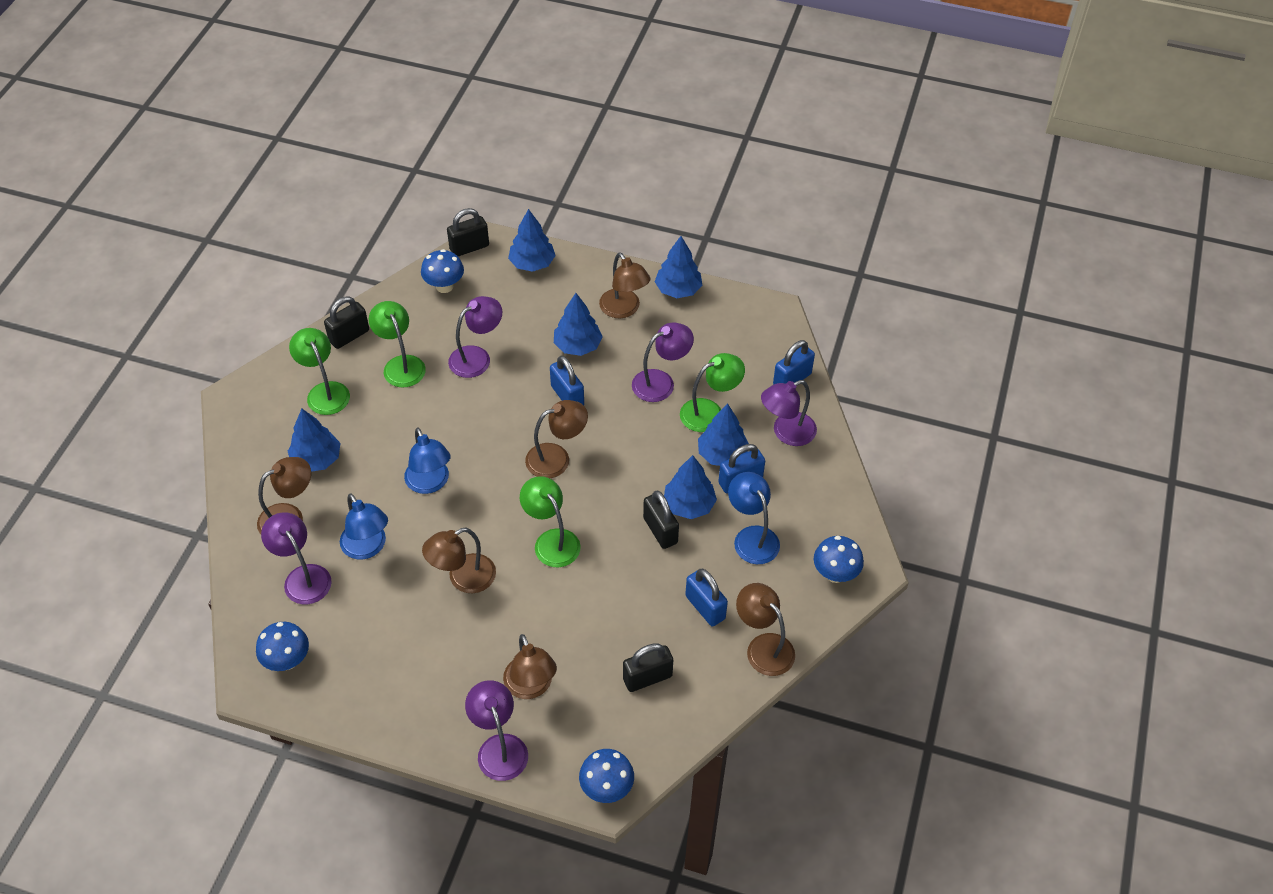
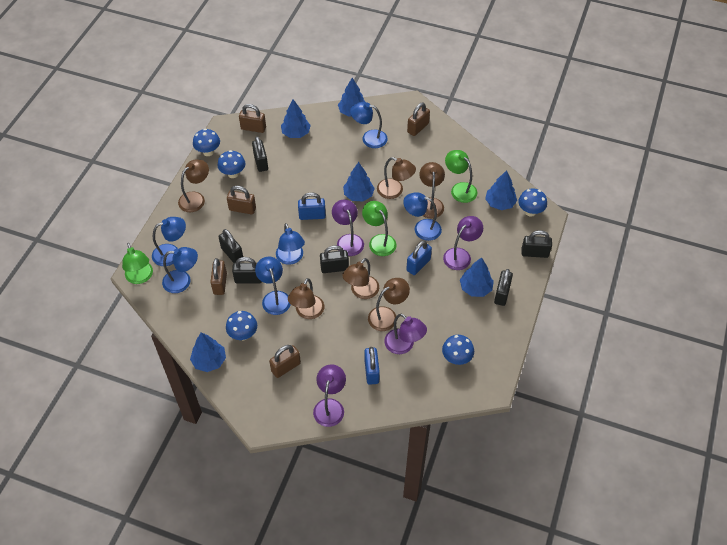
black padlock: 4 -> 6
blue lamp: 3 -> 6
blue mushroom: 4 -> 5
blue padlock: 4 -> 3
brown padlock: 0 -> 5
green lamp: 4 -> 3
purple lamp: 5 -> 4

